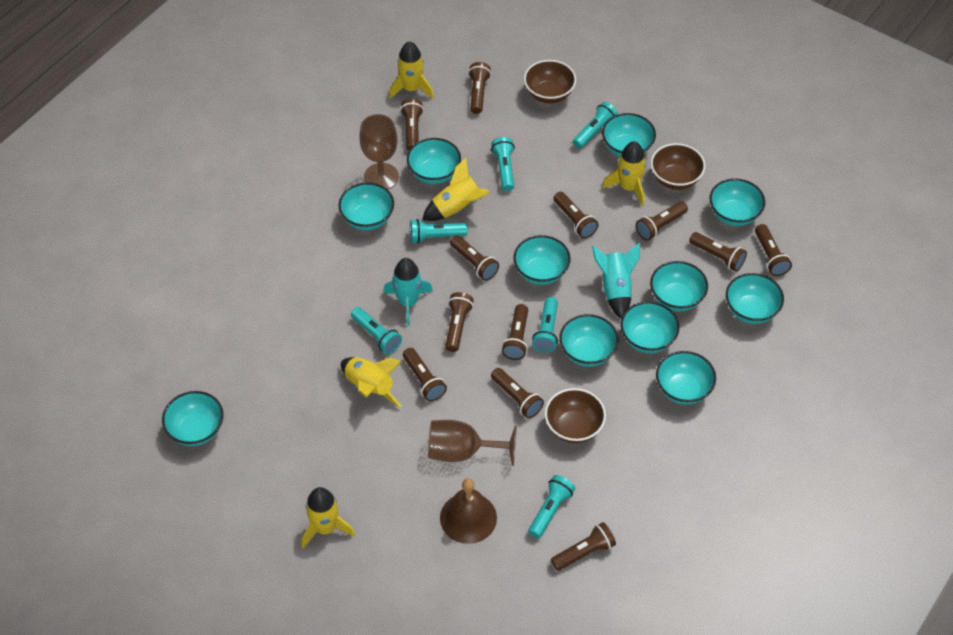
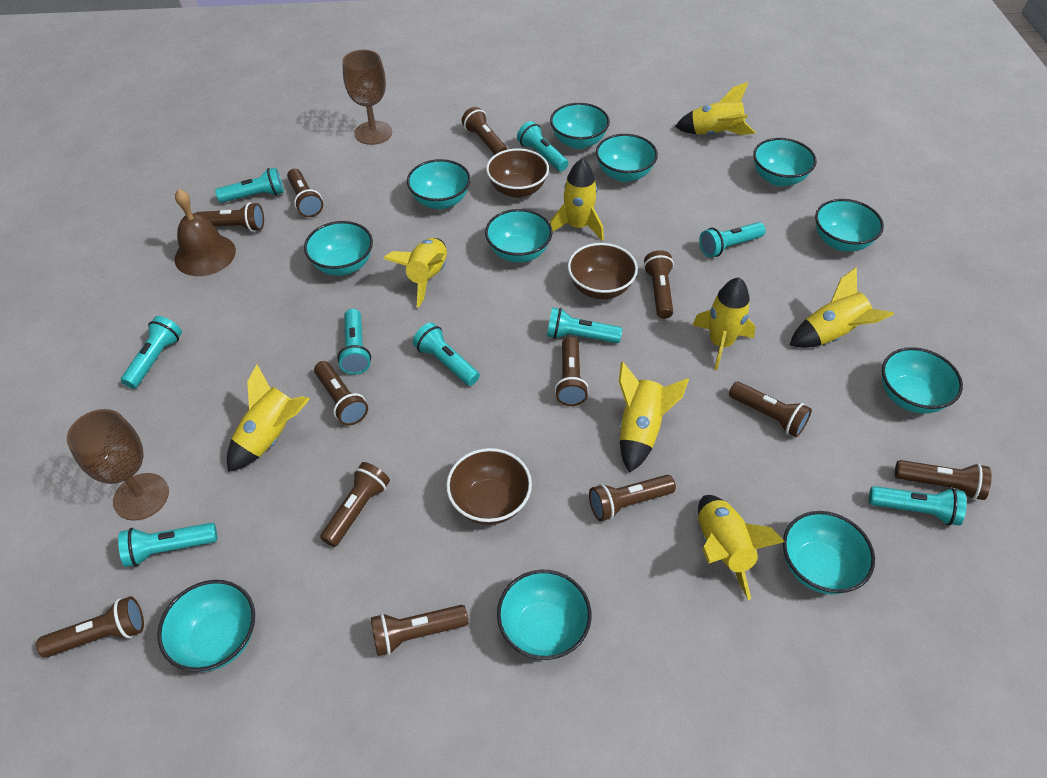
turquoise flashlight: 6 -> 9
turquoise rocket: 2 -> 0
yellow rocket: 5 -> 8

